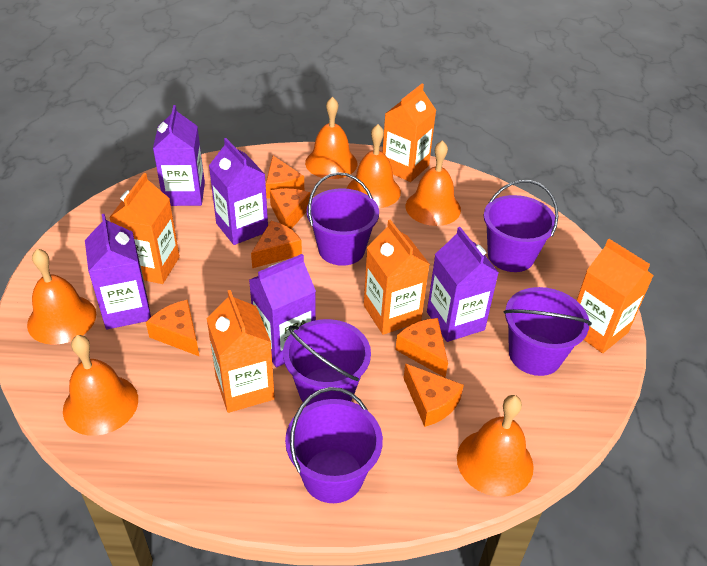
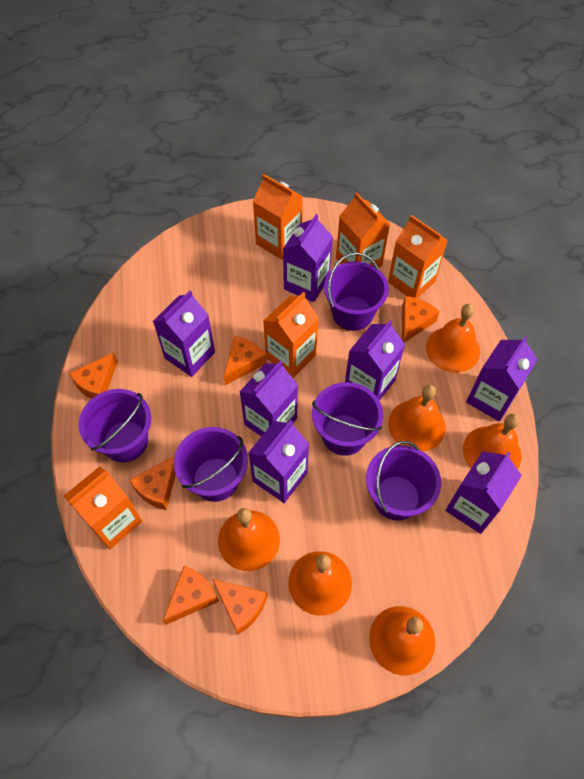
purple carton: 5 -> 7

